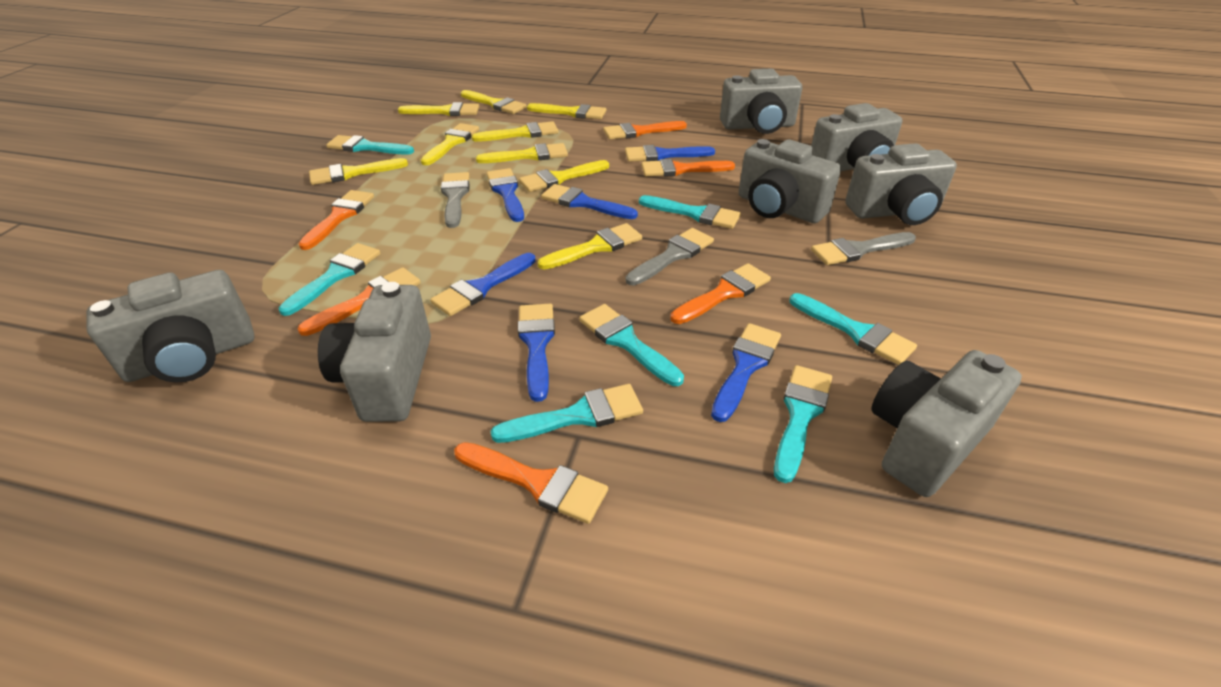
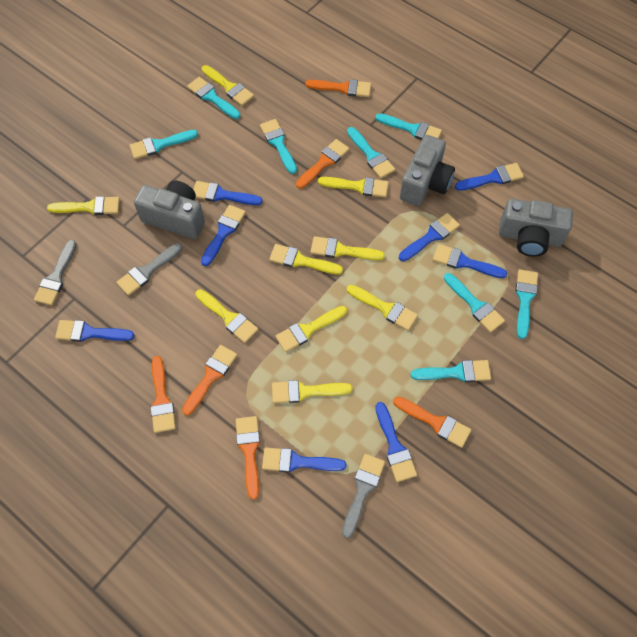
blue brush: 6 -> 8
grey camera: 7 -> 3
turquoise brush: 7 -> 8

